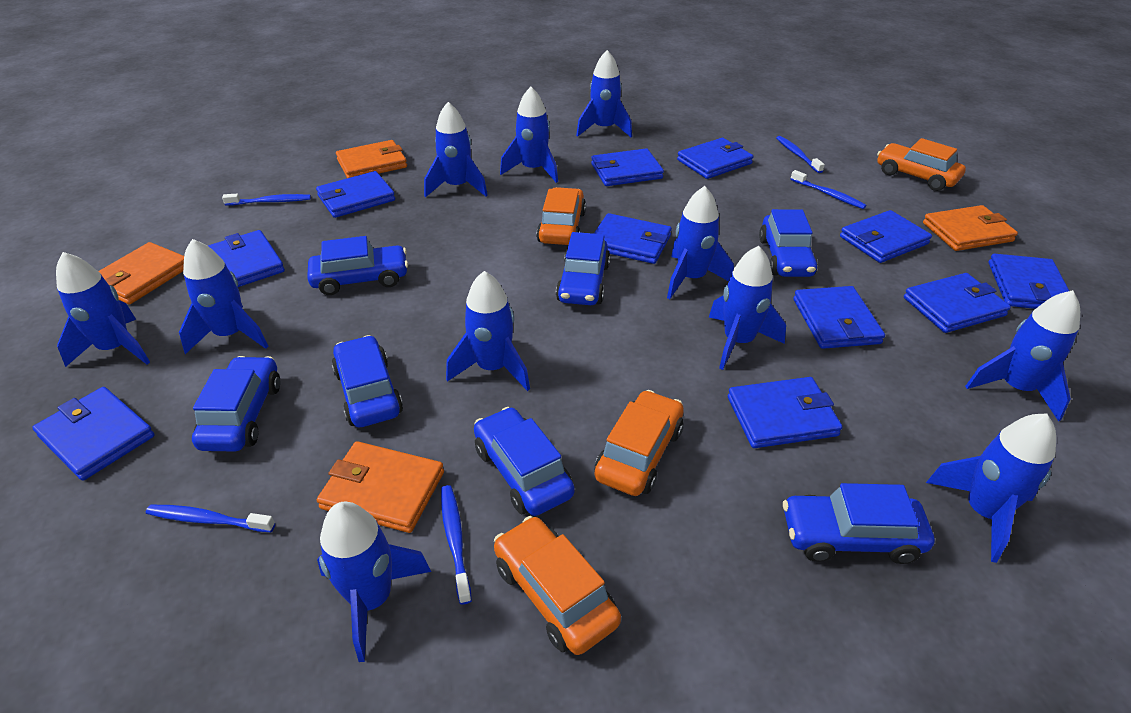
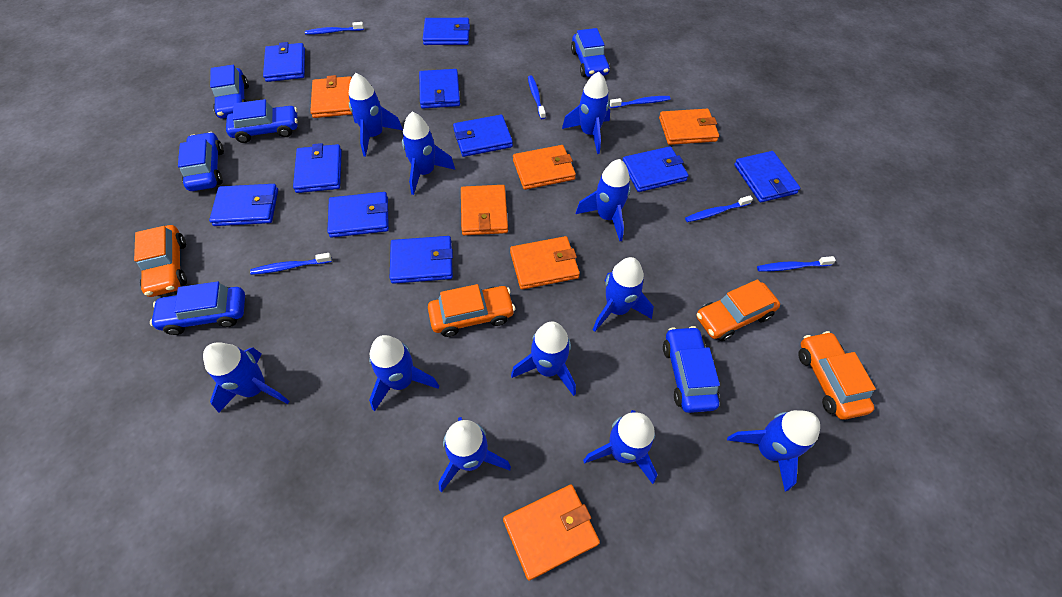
blue car: 7 -> 6
blue toothbrush: 5 -> 6
blue wallet: 11 -> 10
orange wallet: 4 -> 6

